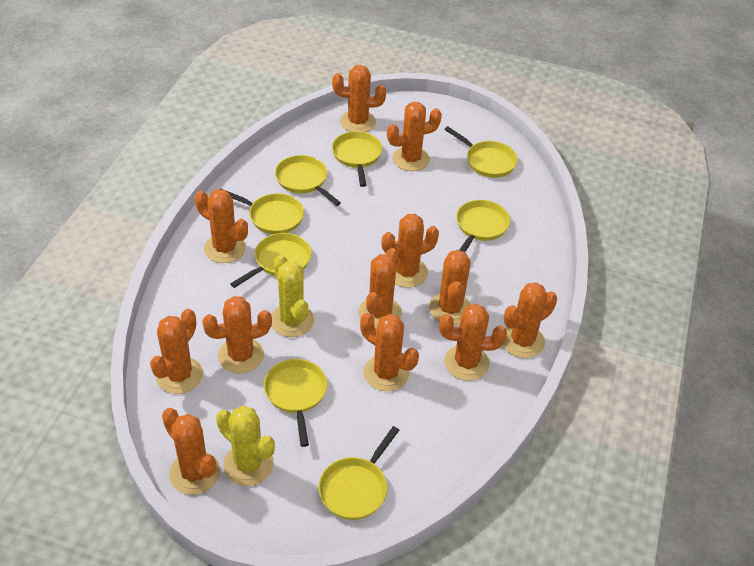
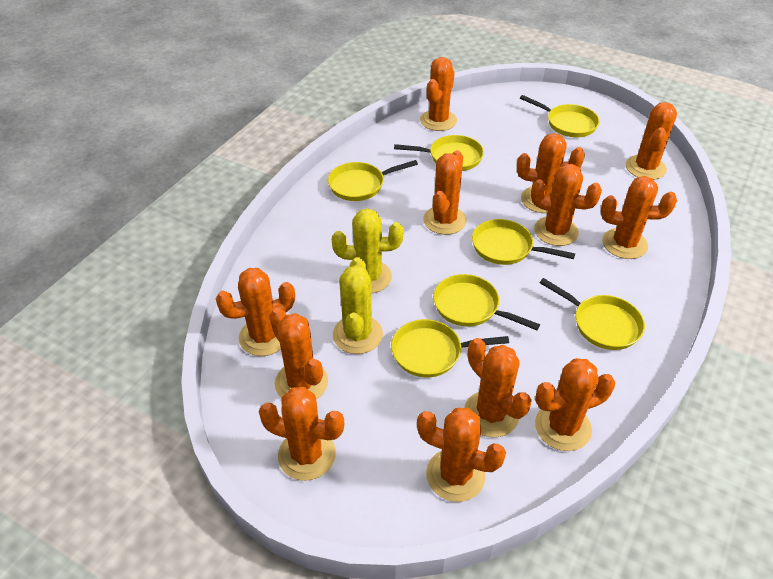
yellow pan: 8 -> 7

